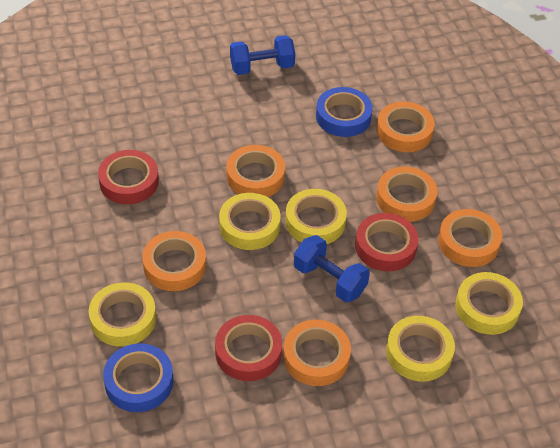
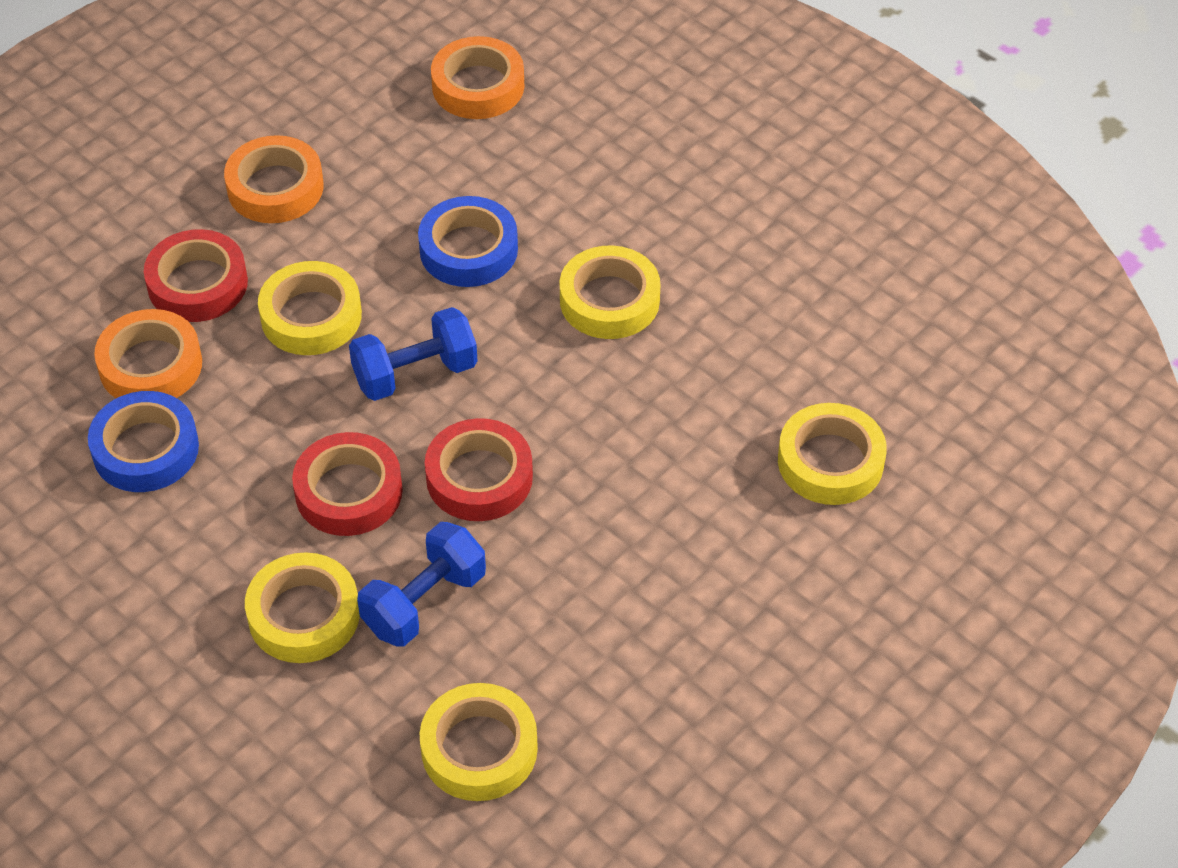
orange tape: 6 -> 3

